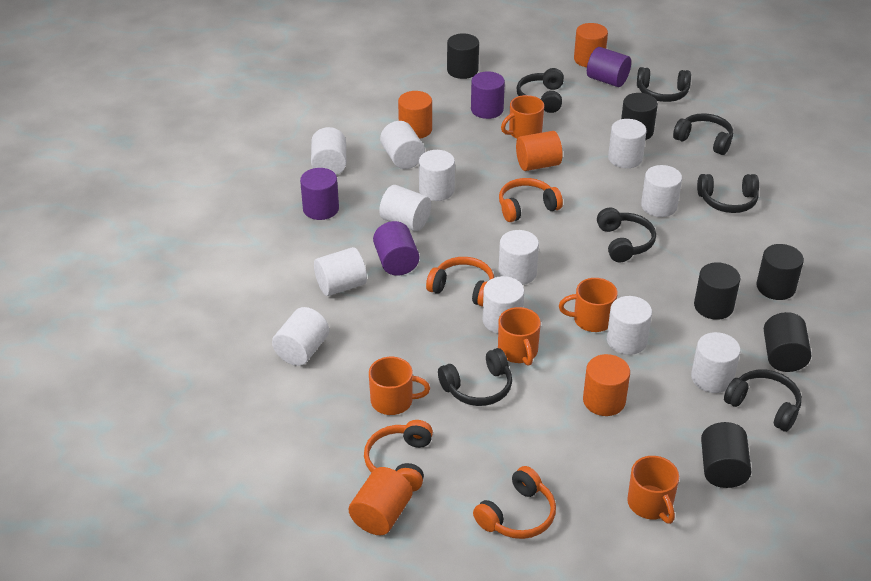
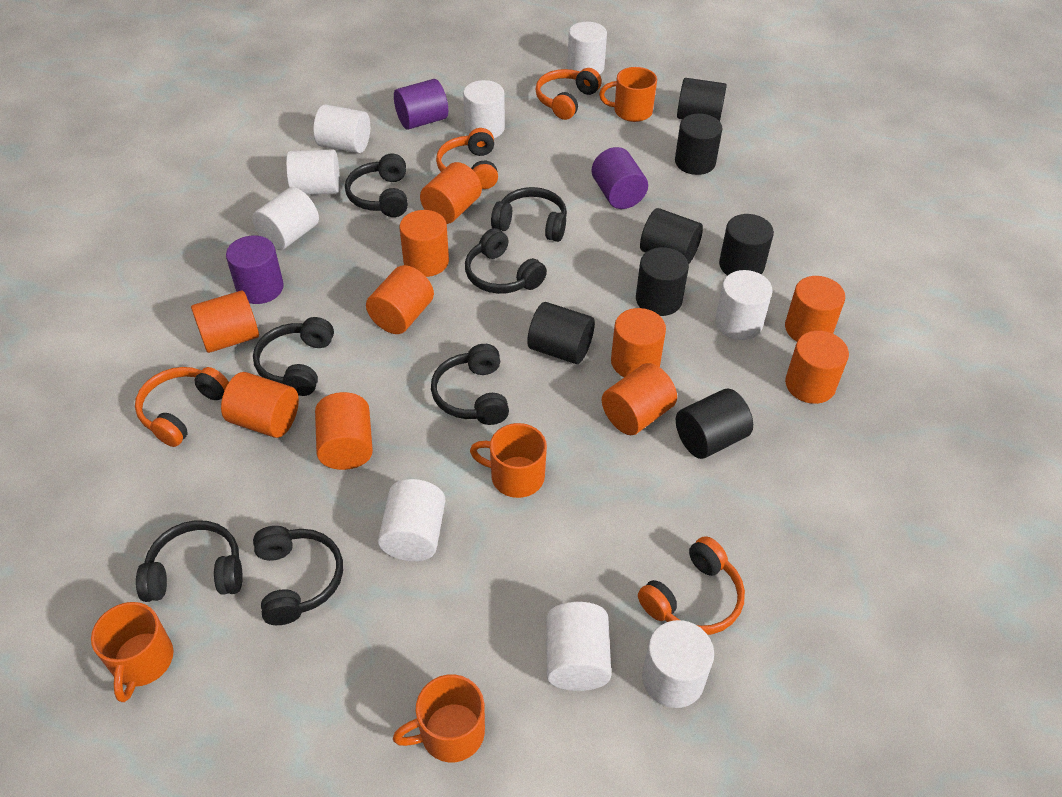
black cylinder: 6 -> 7
orange cylinder: 5 -> 10
orange mug: 5 -> 4
purple cylinder: 4 -> 3
white cylinder: 12 -> 9

